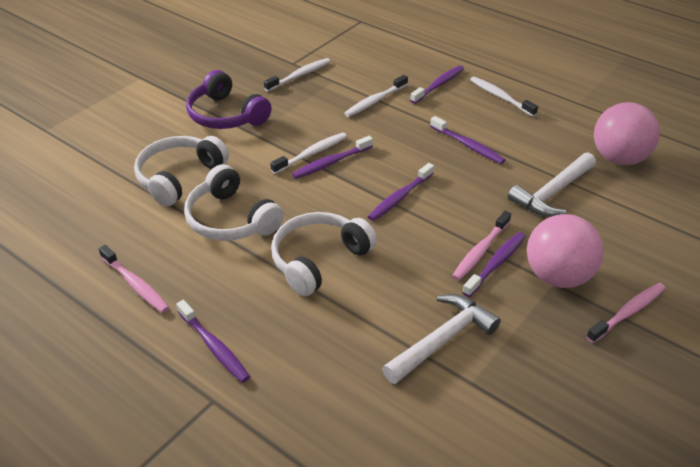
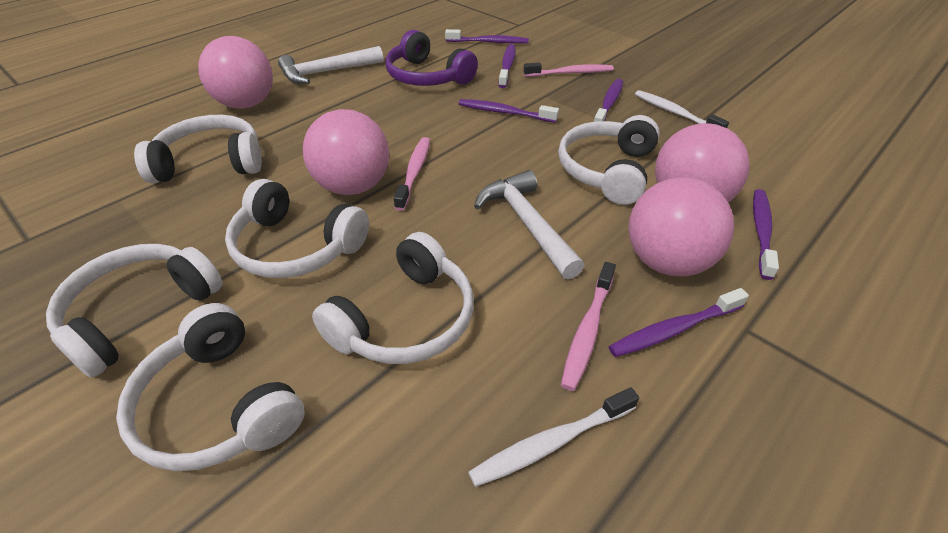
pink ball: 2 -> 4
white headphones: 3 -> 6
white toothbrush: 4 -> 2

